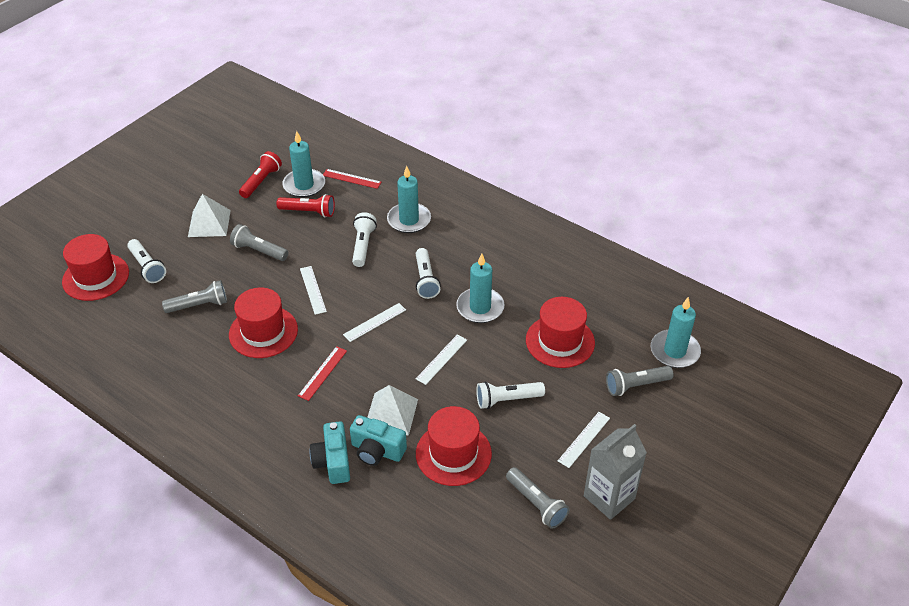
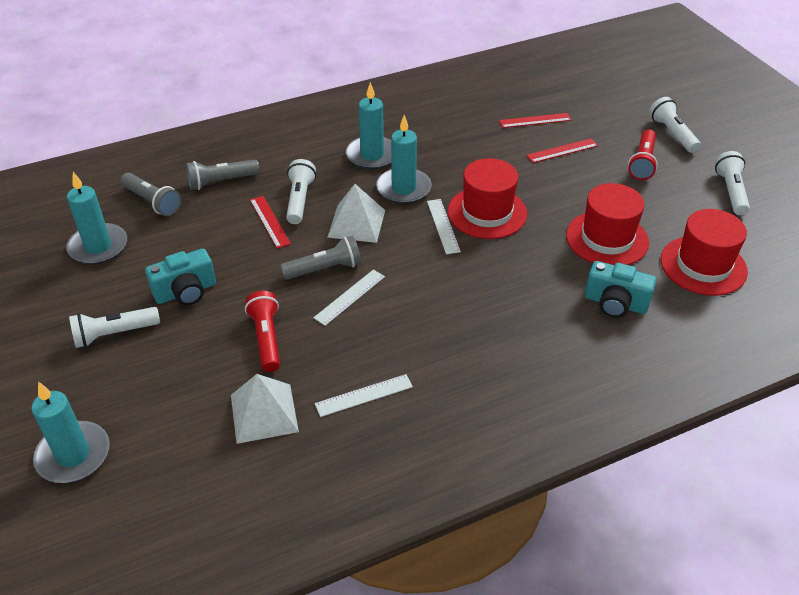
grey carton: 1 -> 0
grey flashlight: 4 -> 3
red hat: 4 -> 3
red ruler: 2 -> 3
white ruler: 4 -> 3

